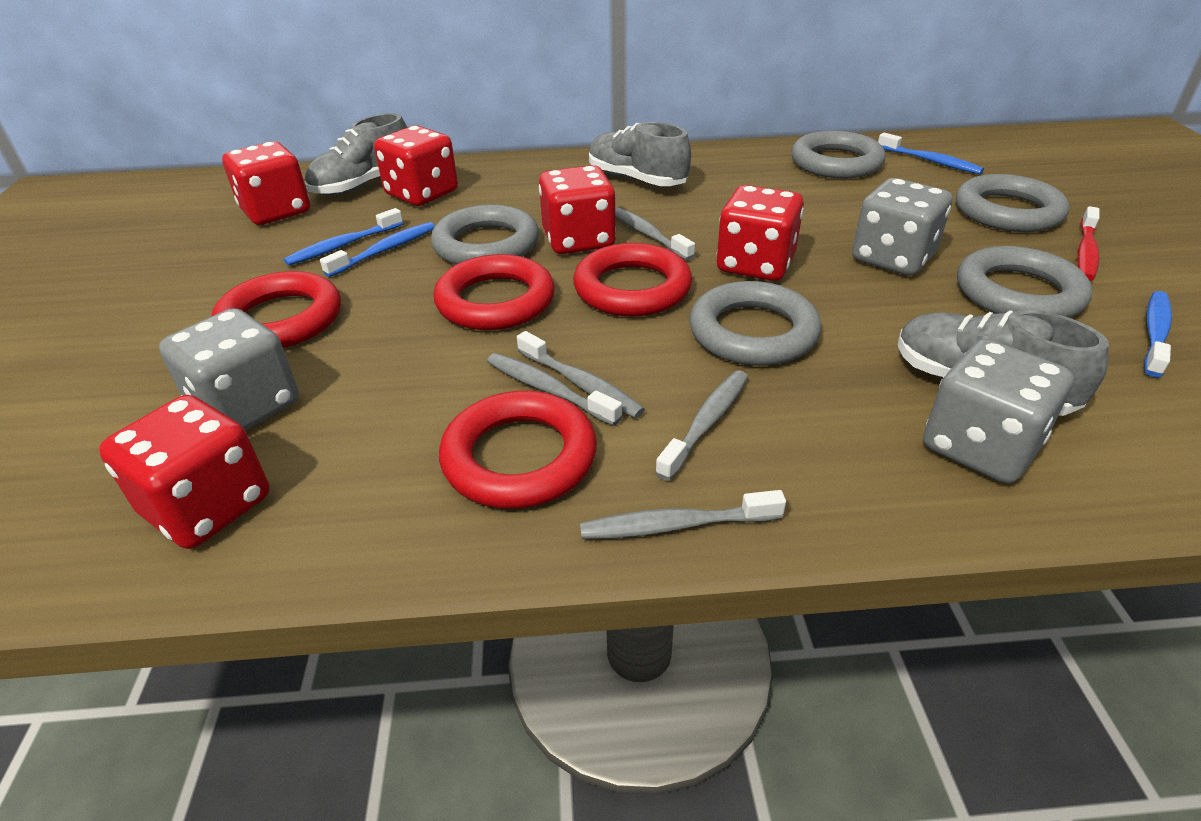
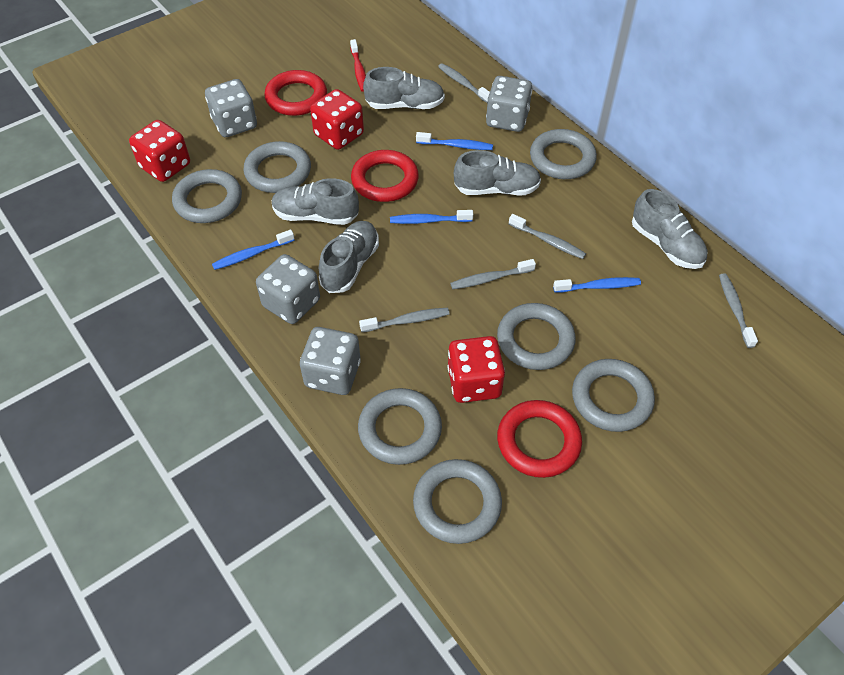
grey dice: 3 -> 4
grey ring: 5 -> 7
grey shoe: 3 -> 5
red dice: 5 -> 3
red ring: 4 -> 3

